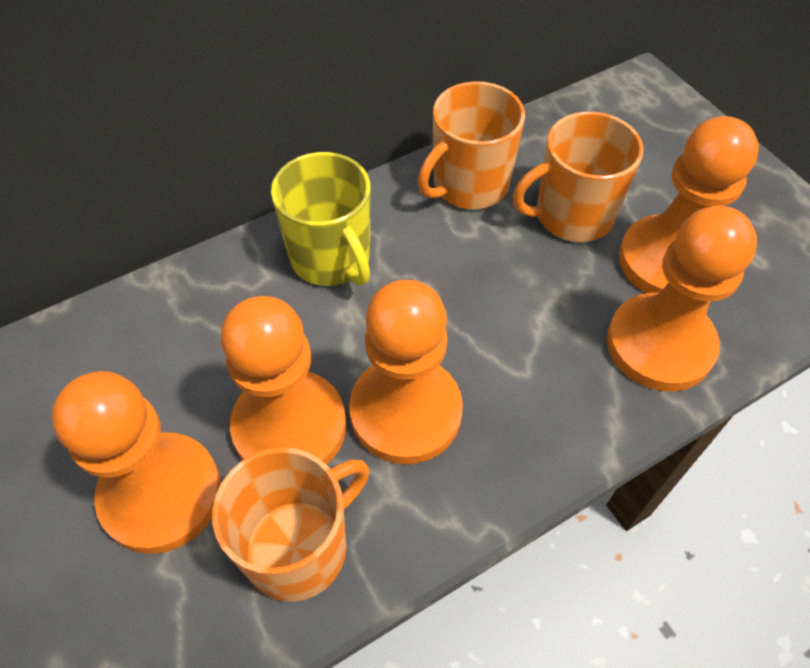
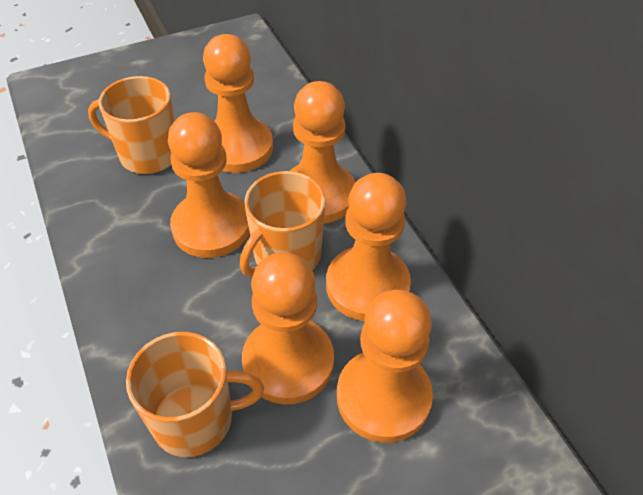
orange pawn: 5 -> 6
yellow mug: 1 -> 0

